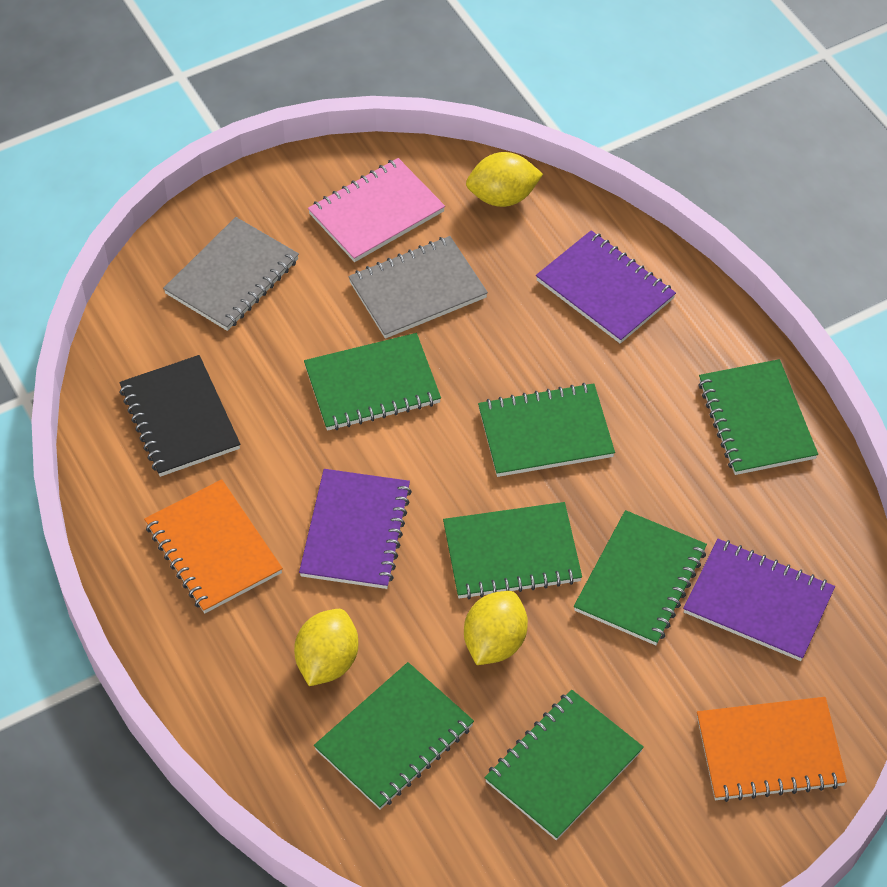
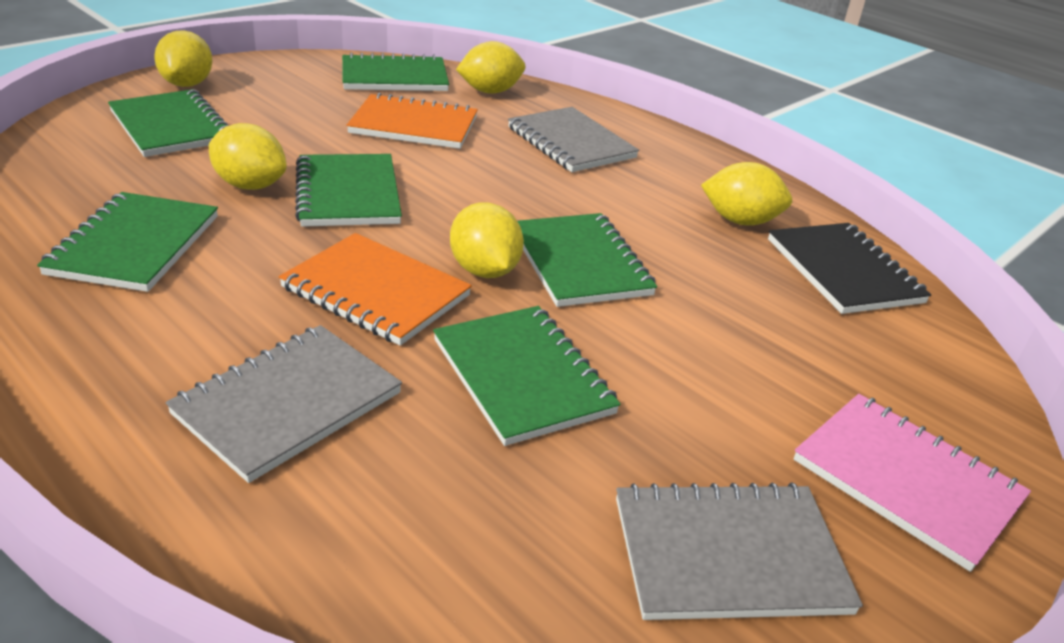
green notebook: 7 -> 6
grey notebook: 2 -> 3
purple notebook: 3 -> 0
yellow lemon: 3 -> 5

